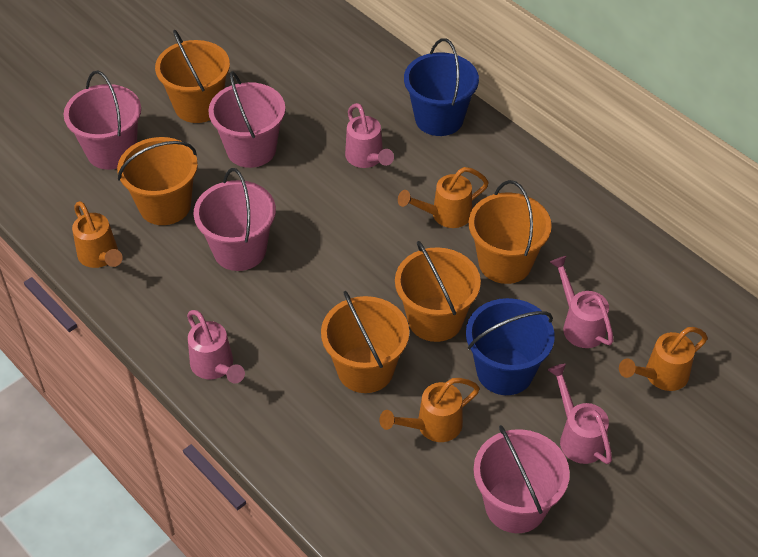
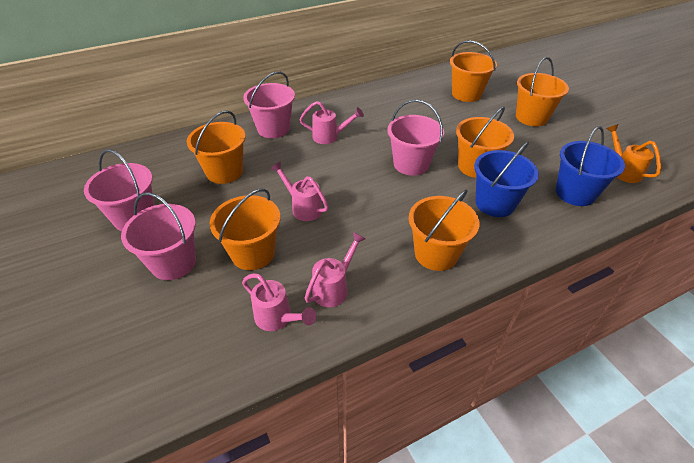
orange bucket: 5 -> 6
orange watering can: 4 -> 1

